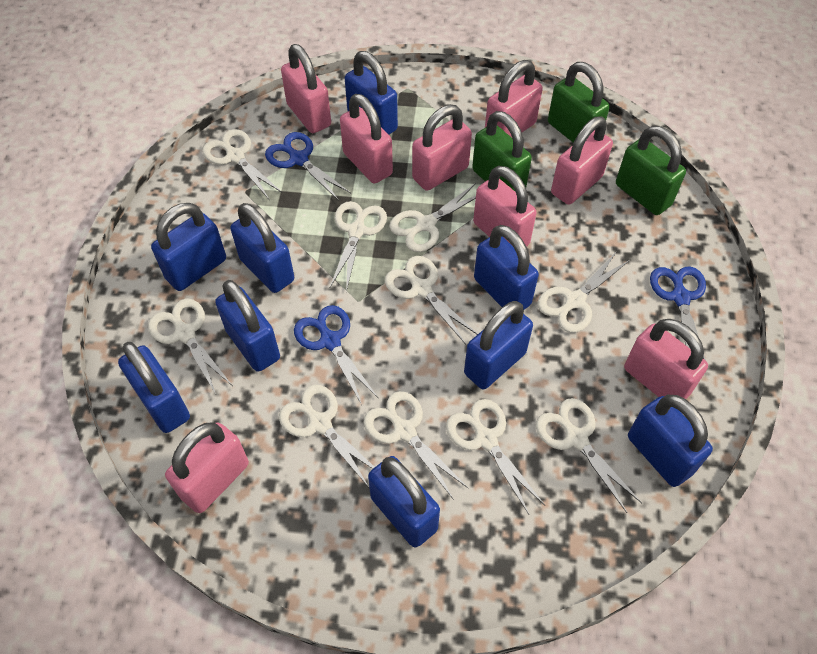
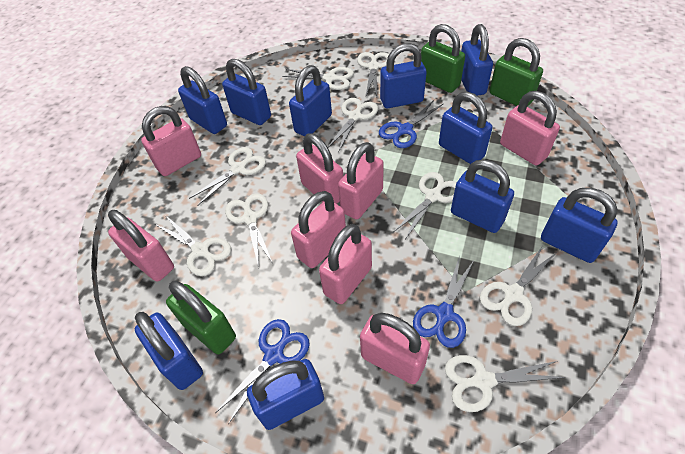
blue padlock: 9 -> 10
white scissors: 10 -> 9

